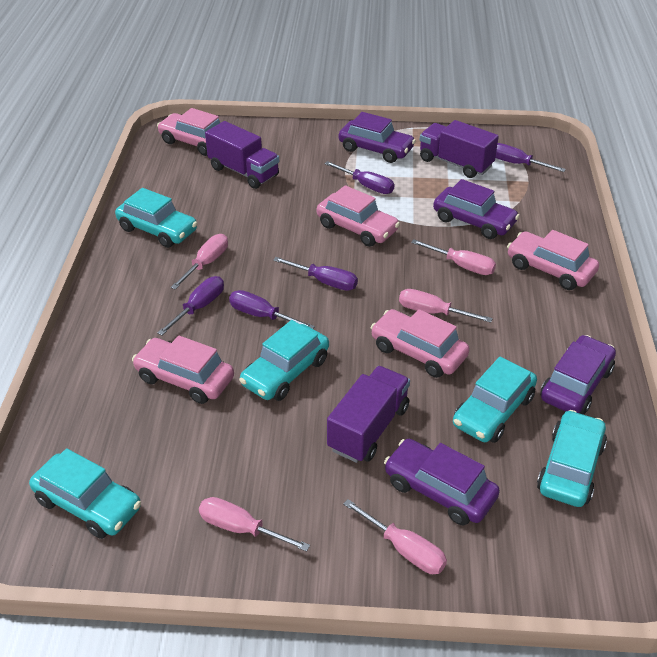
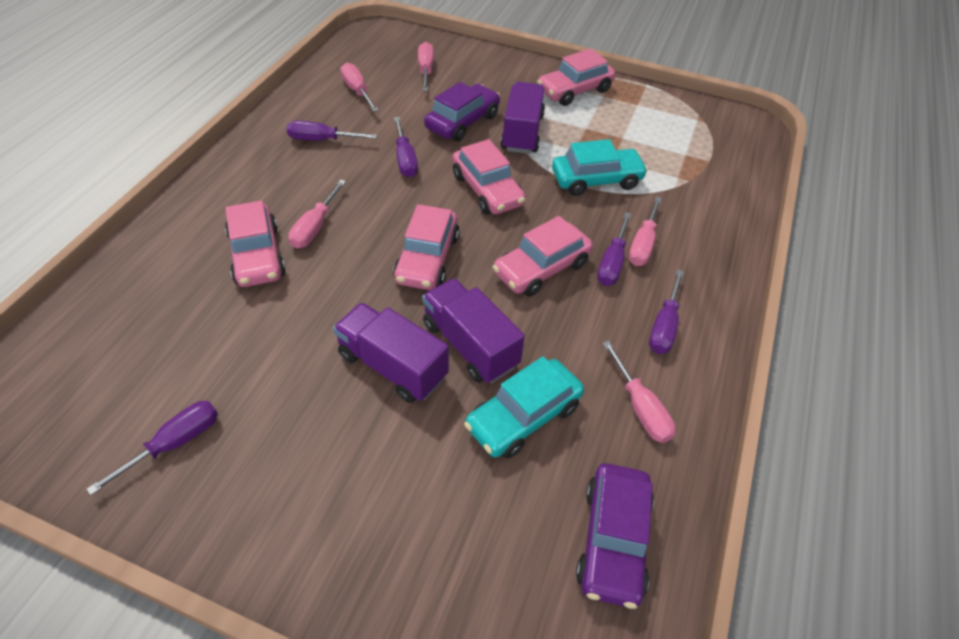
purple car: 4 -> 2
turquoise car: 5 -> 2

